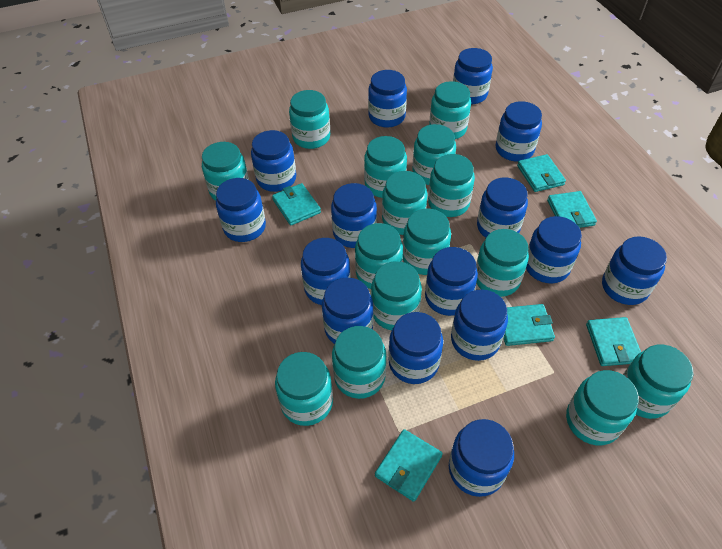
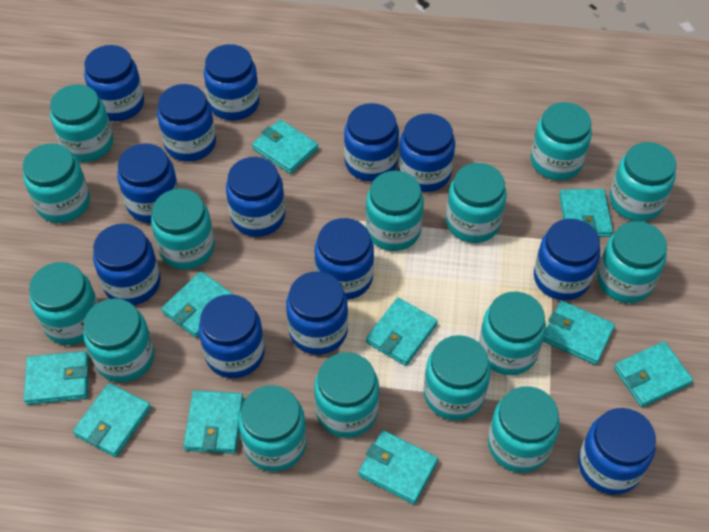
blue jar: 15 -> 13
turquoise wallet: 6 -> 10

